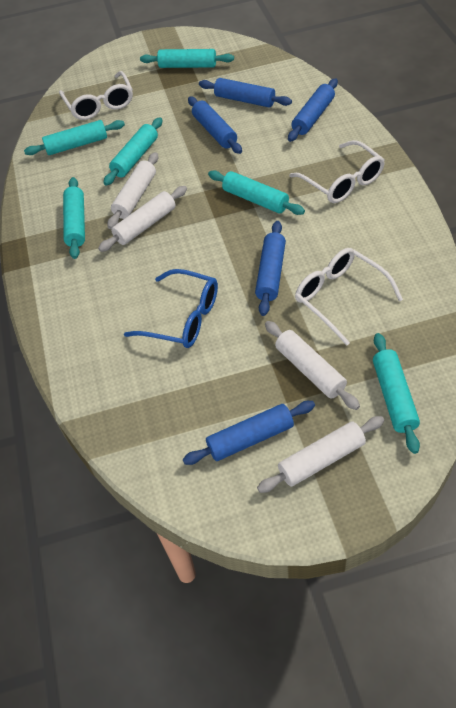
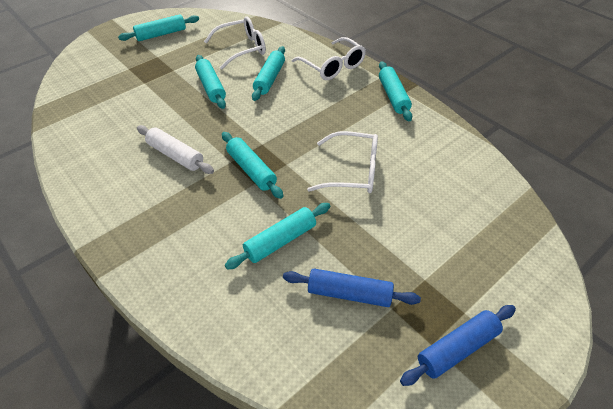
blue glasses: 1 -> 0
blue rolling pin: 5 -> 2
white rolling pin: 4 -> 1

